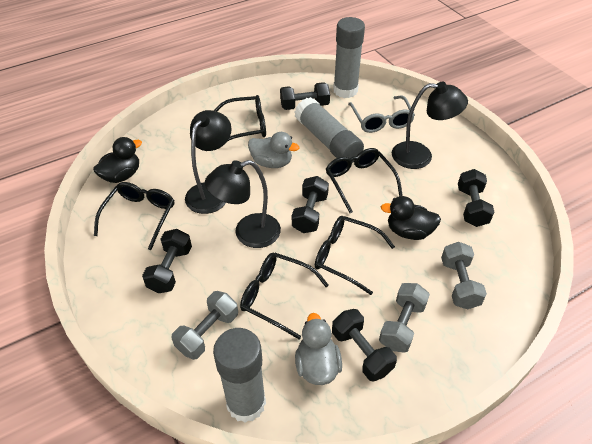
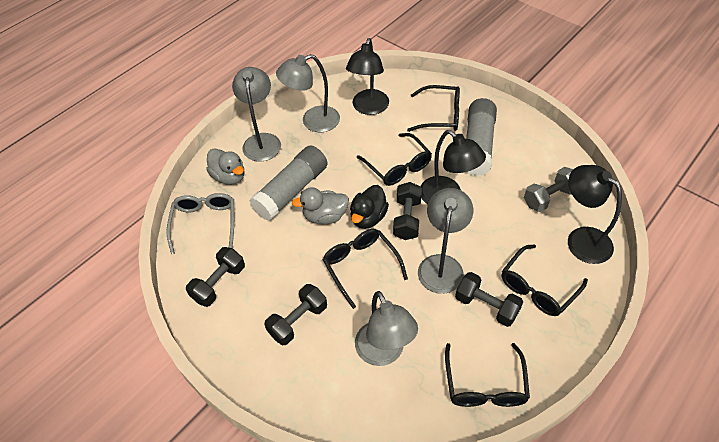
black duck: 2 -> 1
black dumbbell: 5 -> 4
grey dumbbell: 3 -> 1
grey glue stick: 3 -> 2
grey lamp: 0 -> 4

